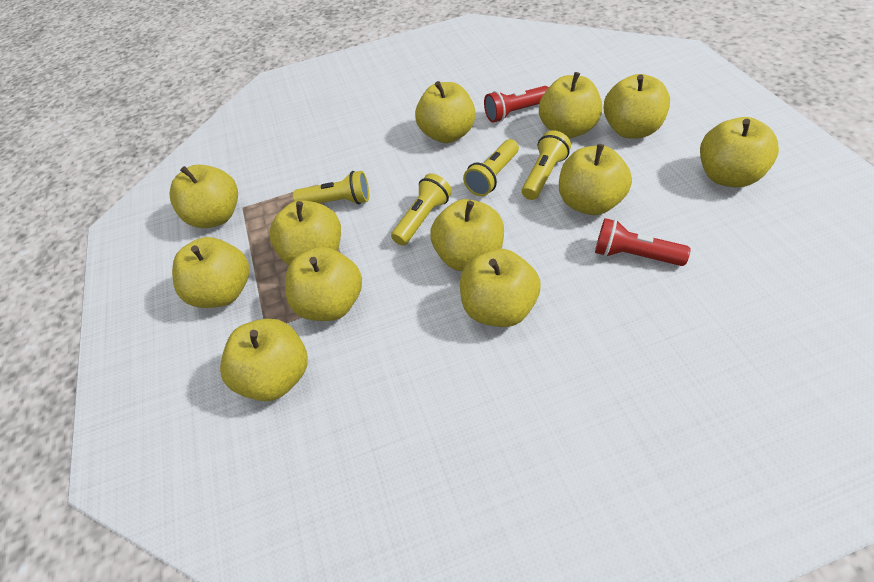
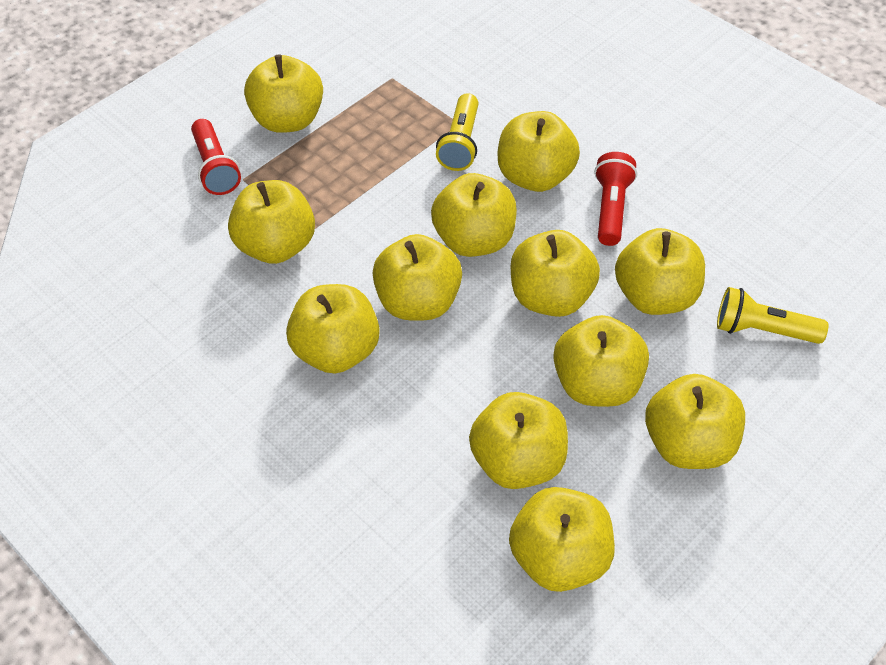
yellow flashlight: 4 -> 2

